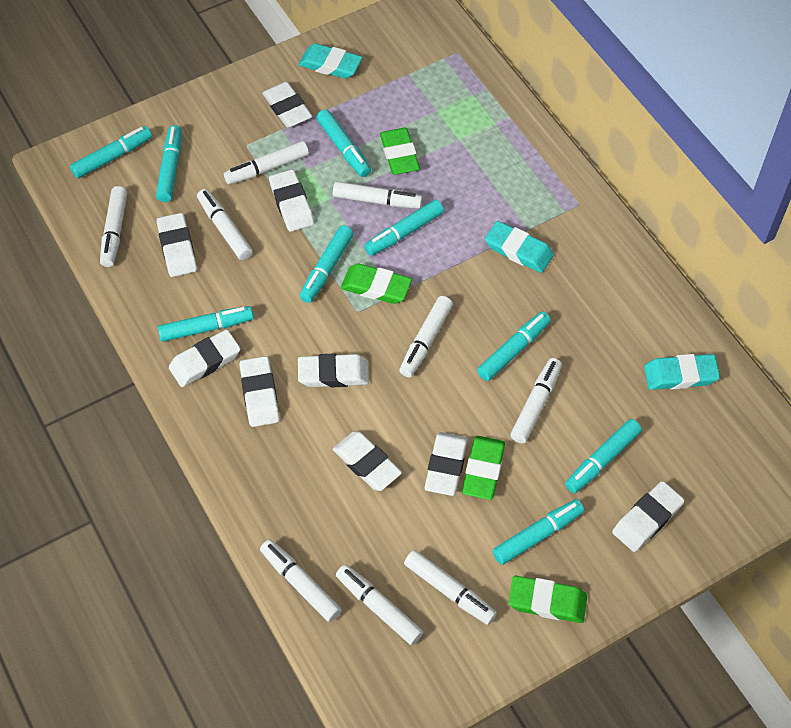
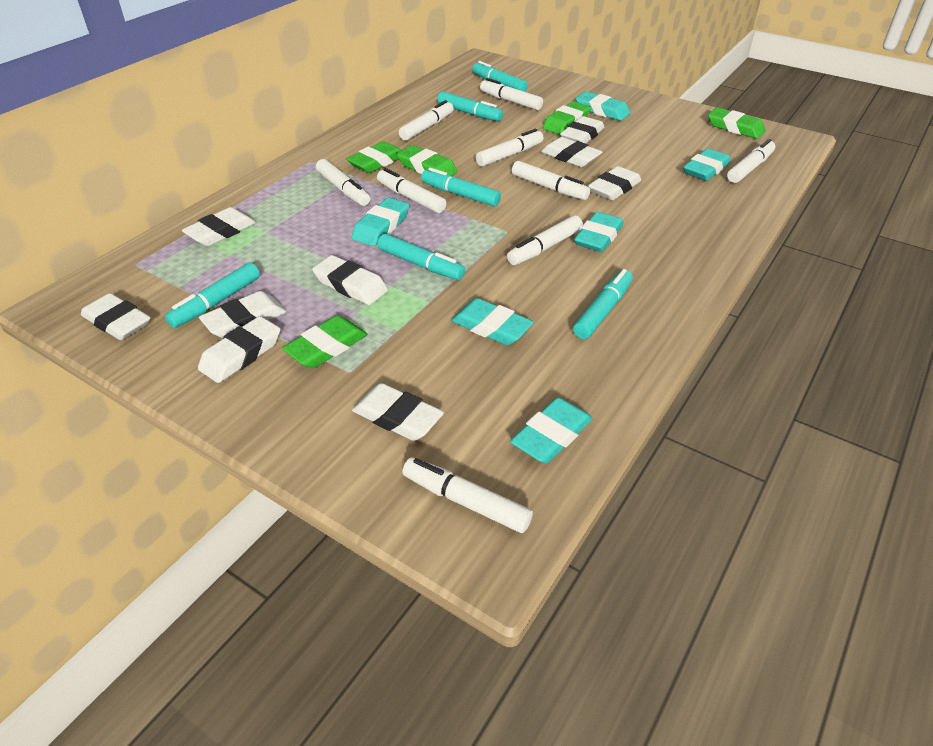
green eraser: 4 -> 5
turquoise eraser: 3 -> 6
turquoise marker: 9 -> 6

